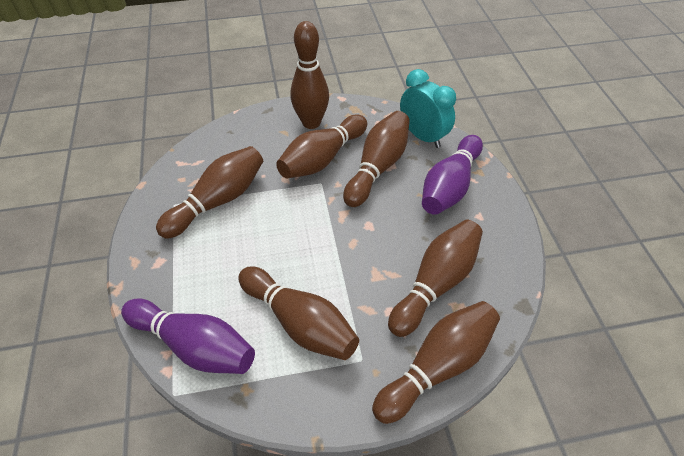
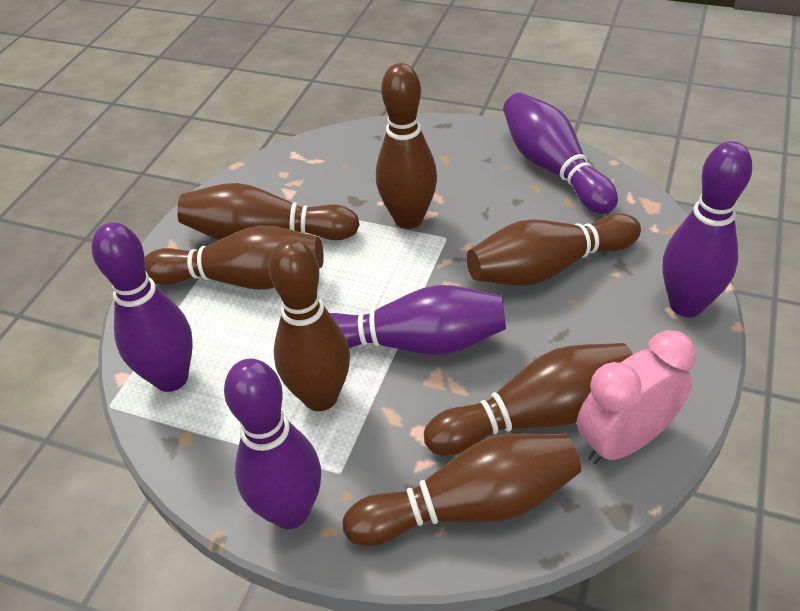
pink clock: 0 -> 1
purple bowling pin: 2 -> 5
turquoise clock: 1 -> 0

